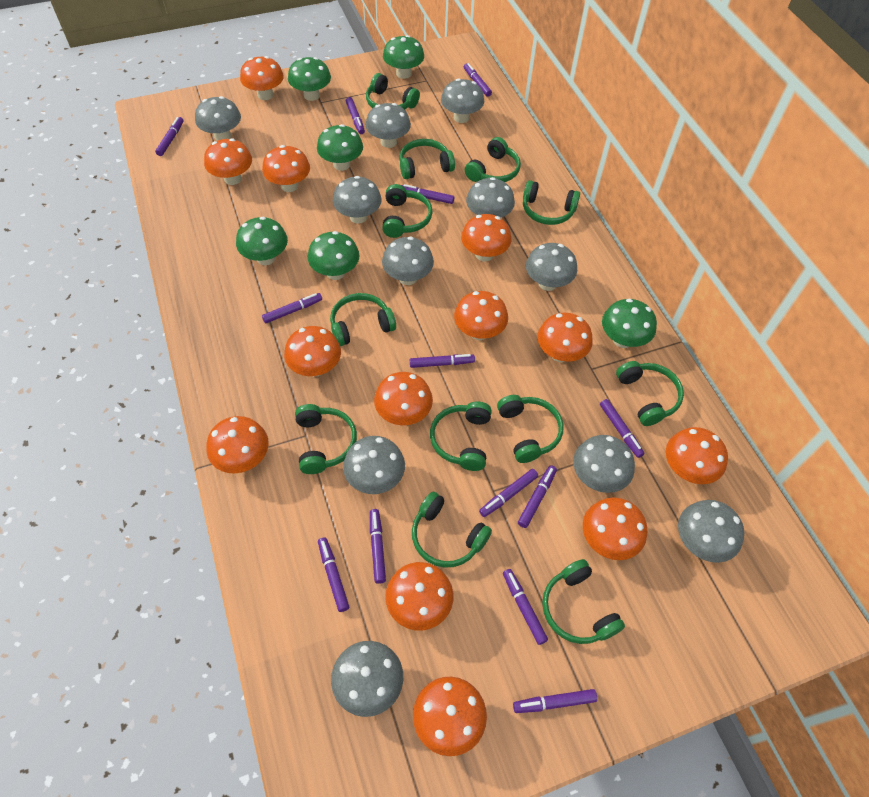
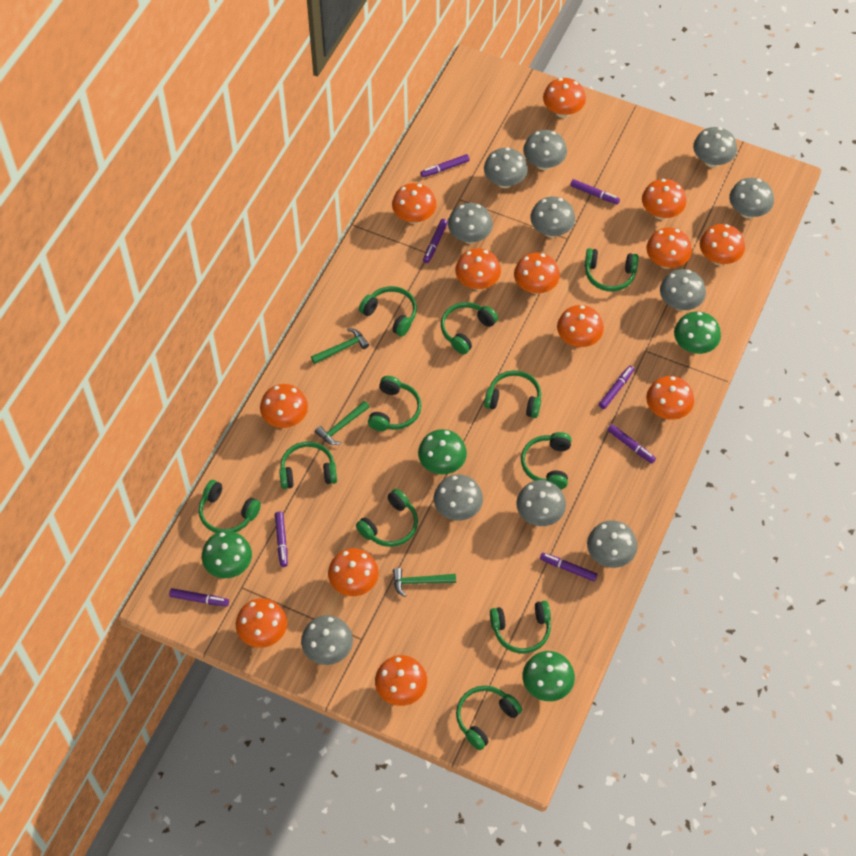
green hammer: 0 -> 3
green headphones: 12 -> 11
green mushroom: 6 -> 4
purple marker: 13 -> 8

